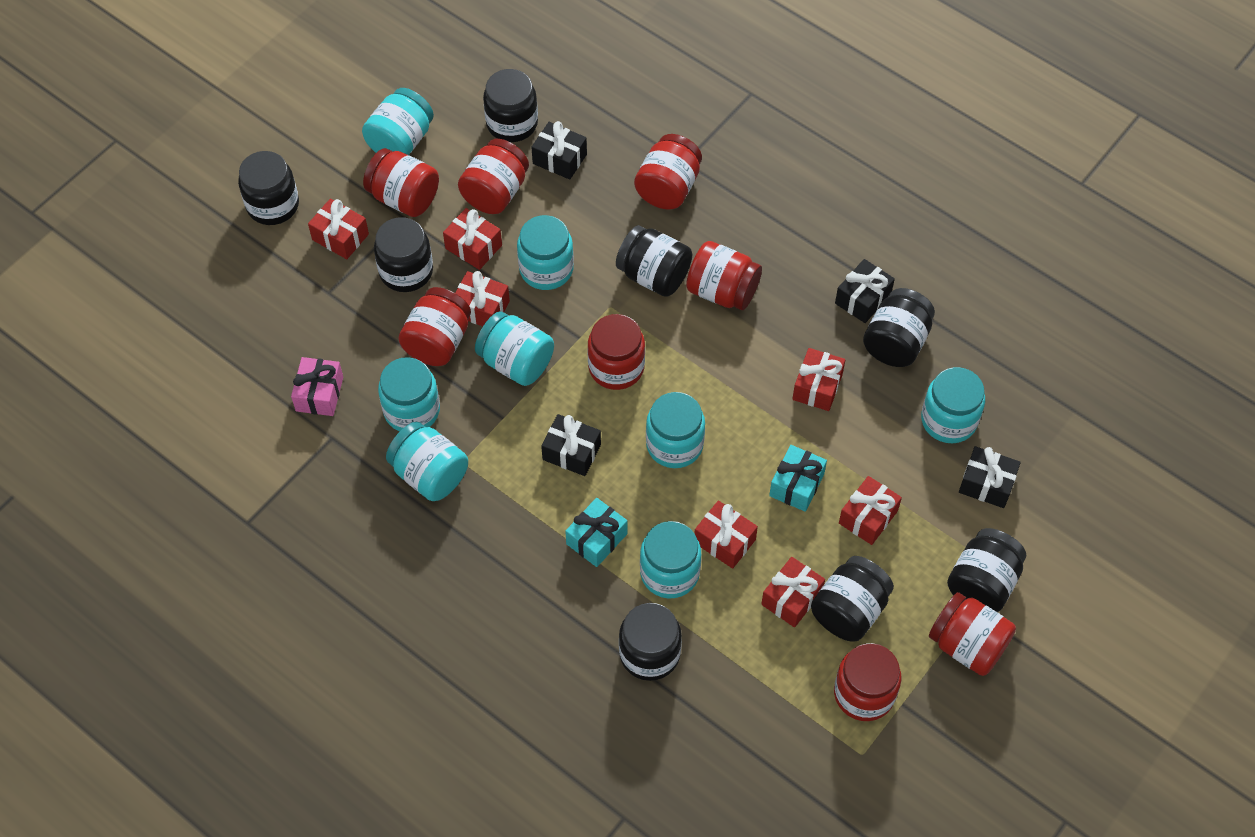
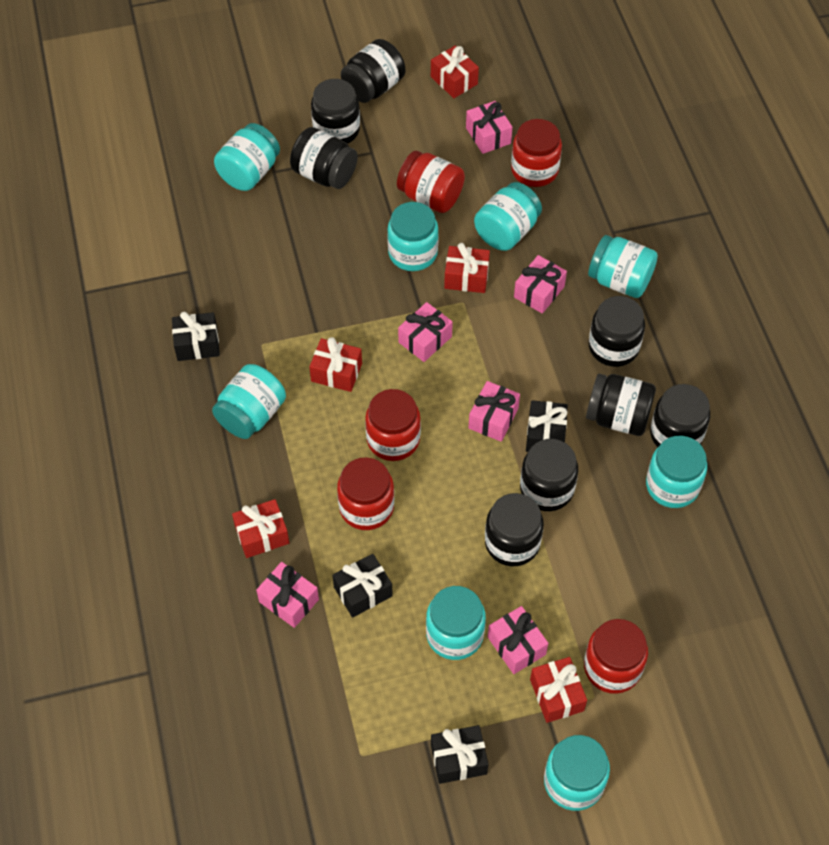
pink gift: 1 -> 6
red gift: 7 -> 5
red jar: 8 -> 5
turquoise gift: 2 -> 0

